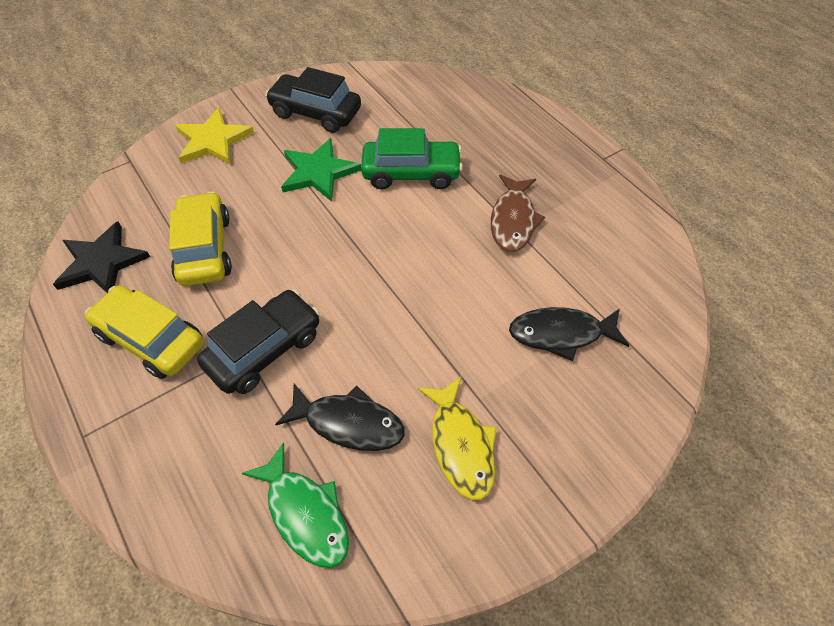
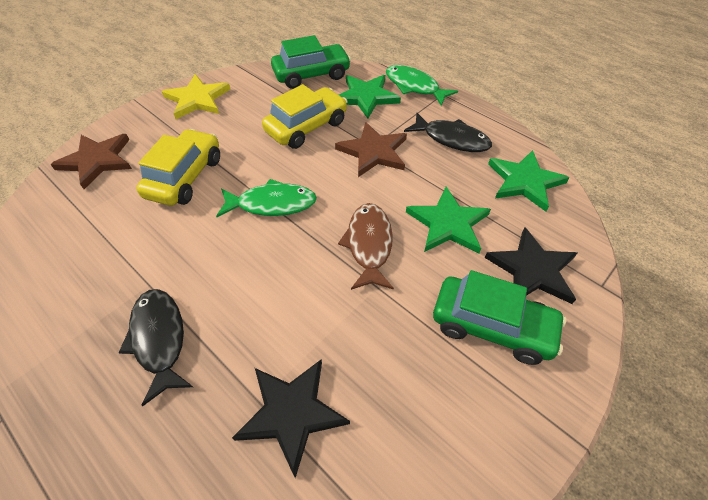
black car: 2 -> 0
black star: 1 -> 2
brown star: 0 -> 2
green car: 1 -> 2
green fish: 1 -> 2
green star: 1 -> 3
yellow fish: 1 -> 0

